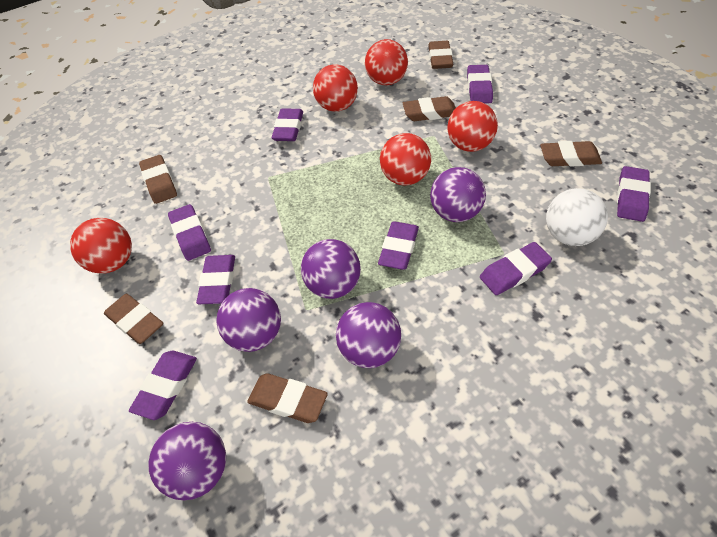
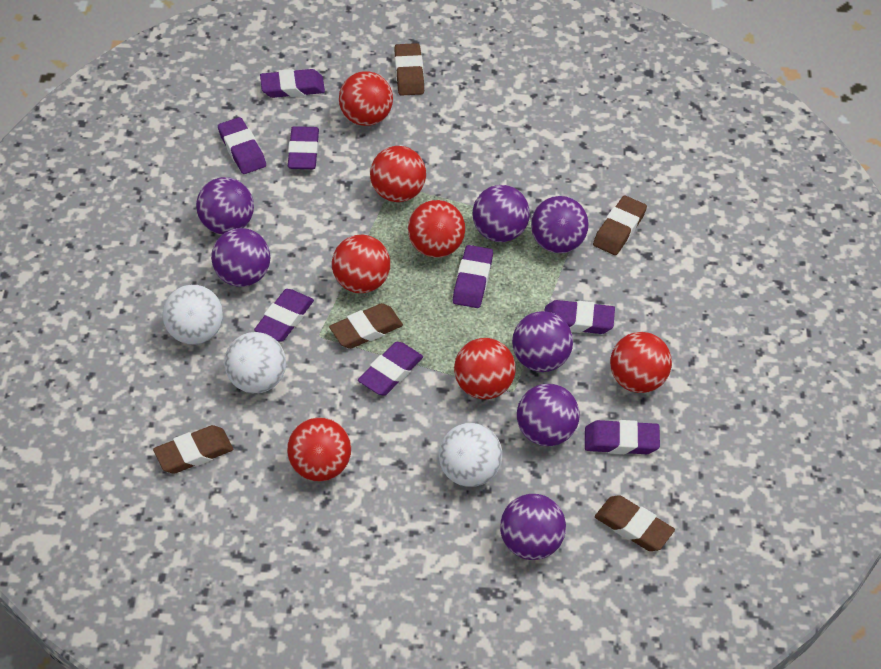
brown eraser: 6 -> 5
purple ball: 5 -> 7
red ball: 5 -> 7
white ball: 1 -> 3

